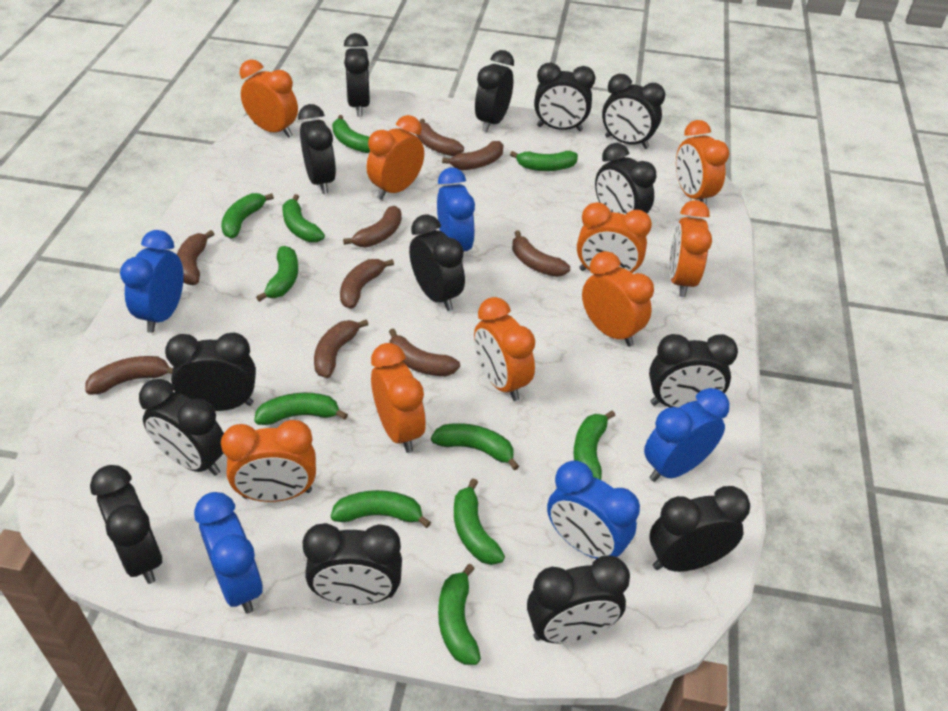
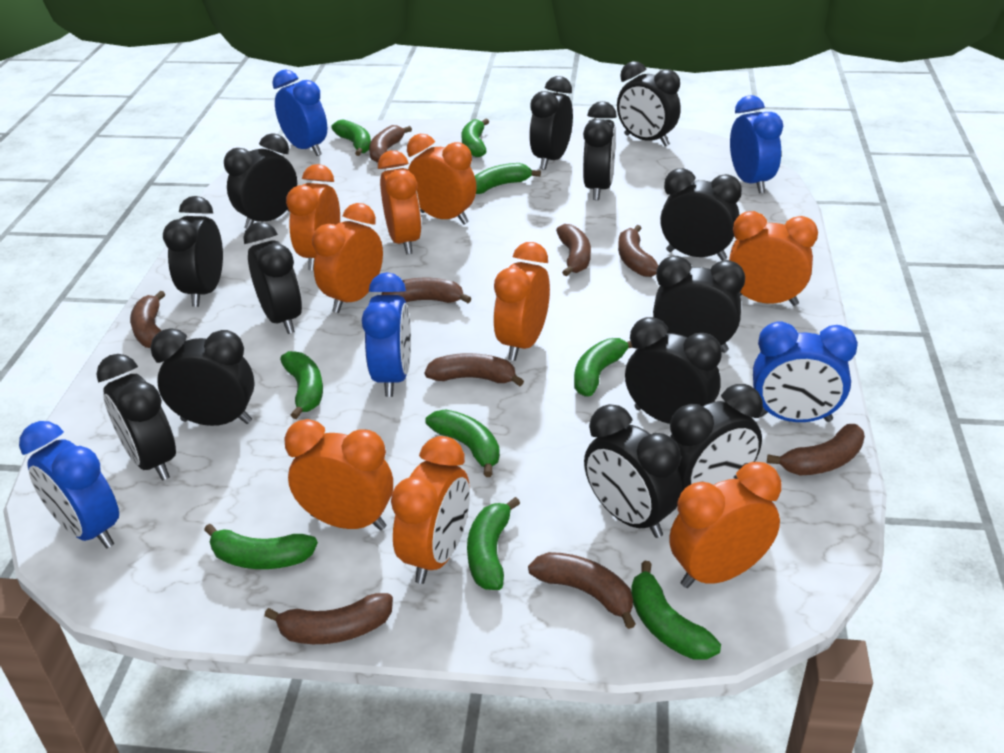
black clock: 14 -> 13
green banana: 11 -> 9

